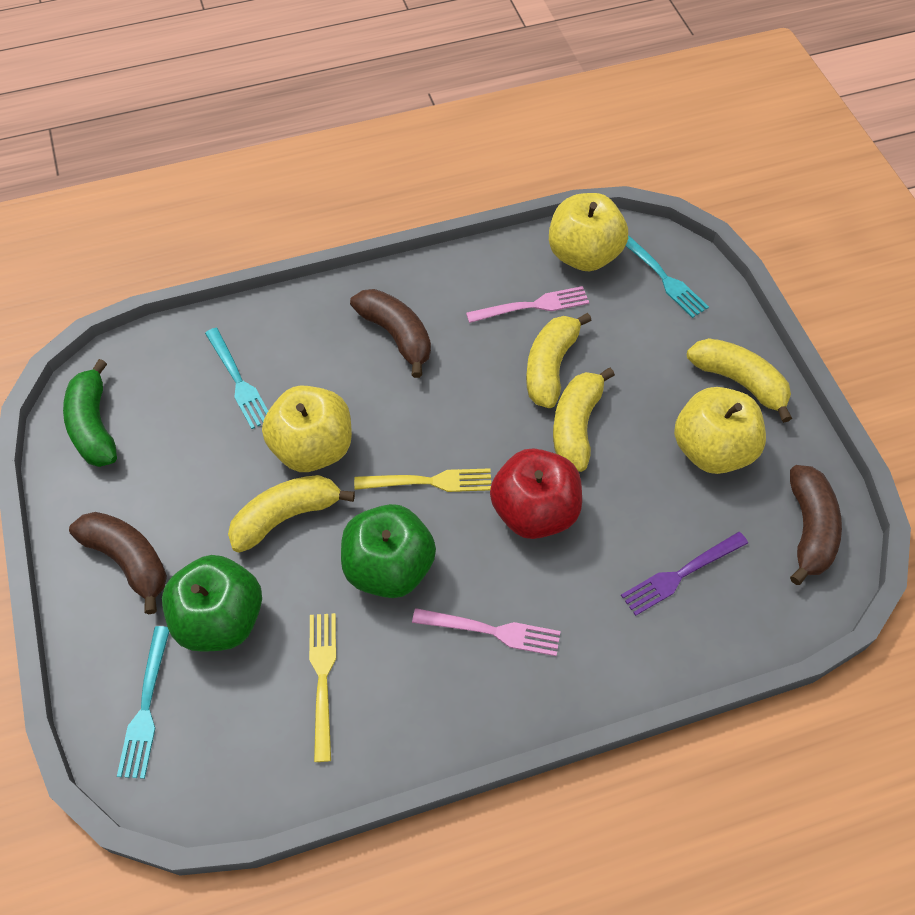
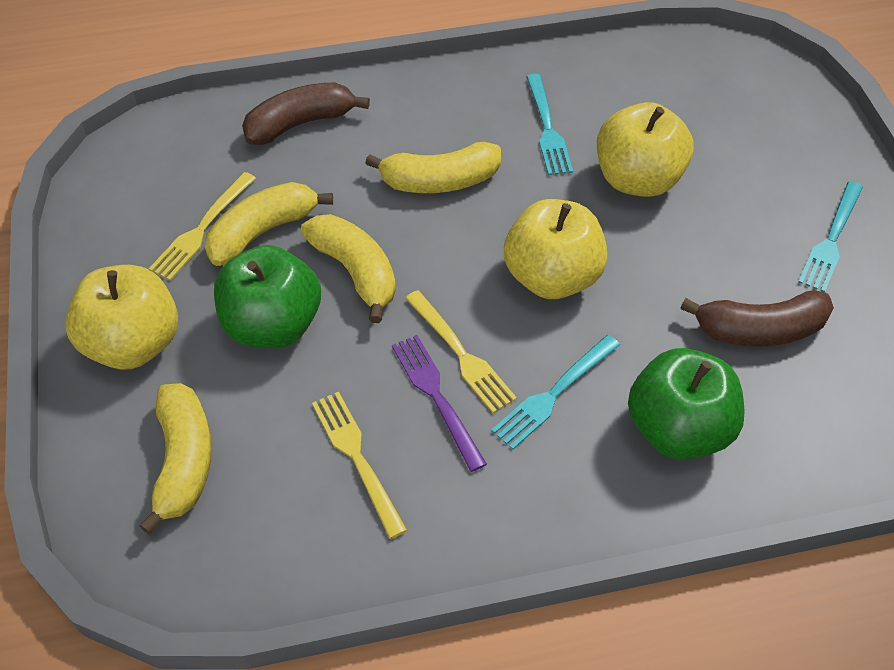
brown banana: 3 -> 2
green banana: 1 -> 0
pink fork: 2 -> 0
red apple: 1 -> 0
yellow fork: 2 -> 3

